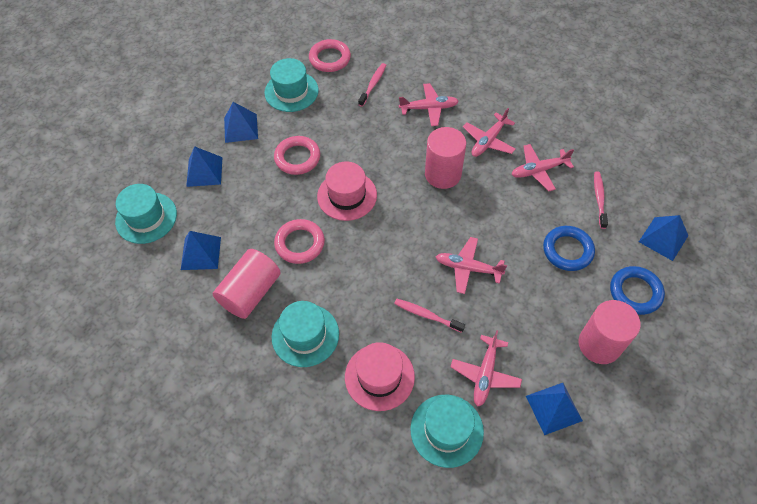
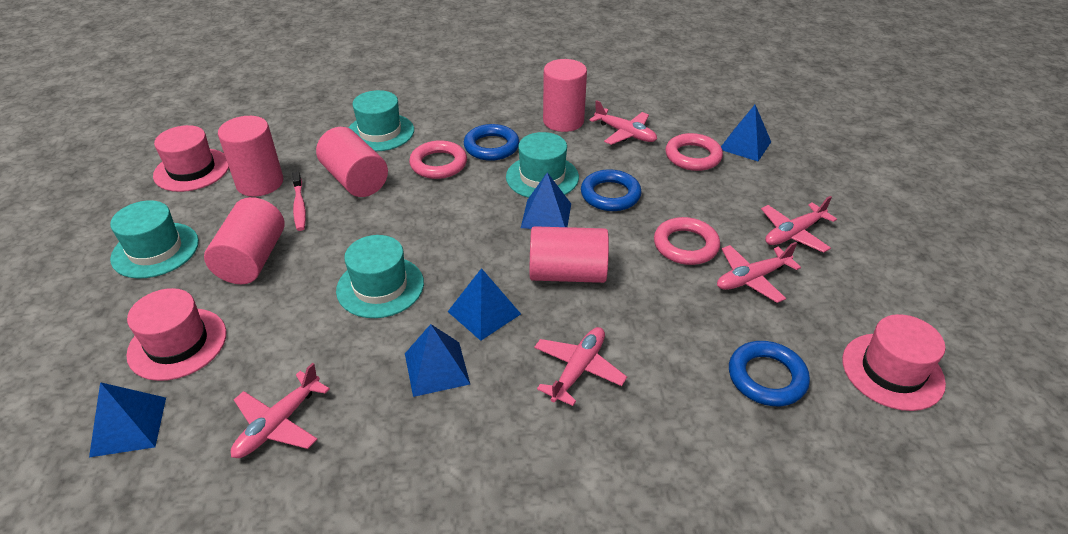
blue ring: 2 -> 3
pink cylinder: 3 -> 5
pink hat: 2 -> 3
pink toothbrush: 3 -> 1

